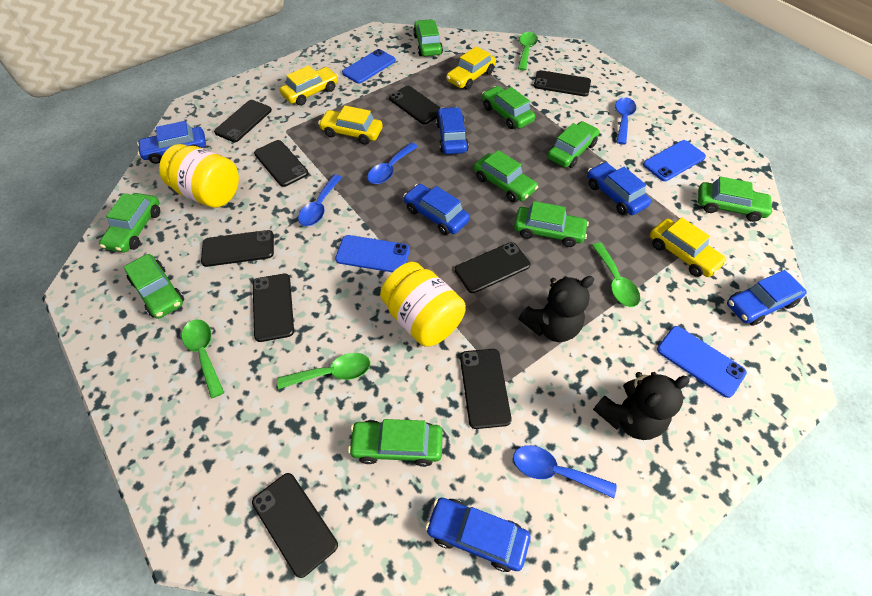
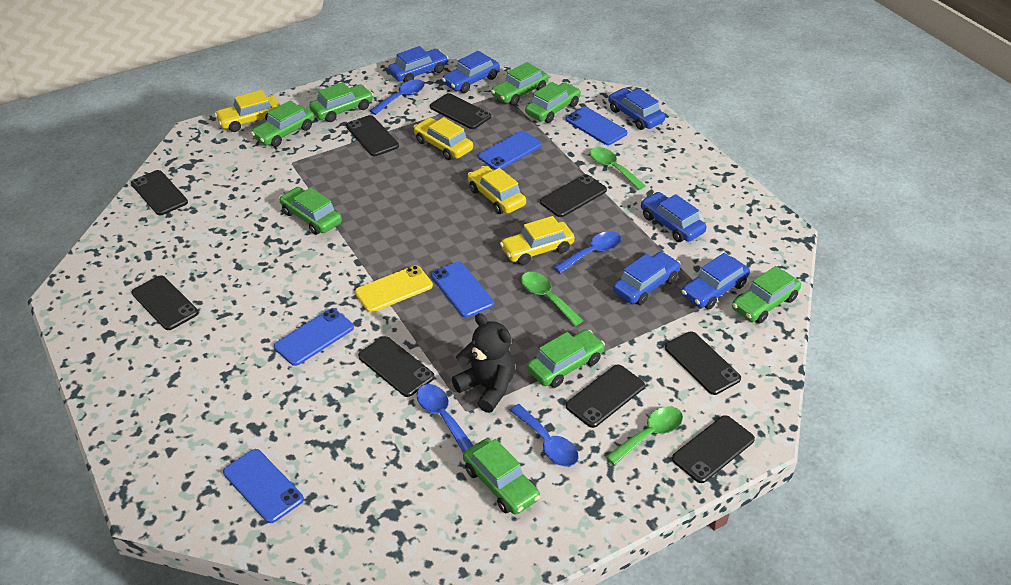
black teddy bear: 2 -> 1
blue phone: 4 -> 5
green car: 9 -> 8
green spoon: 4 -> 3
yellow jar: 2 -> 0
yellow phone: 0 -> 1

